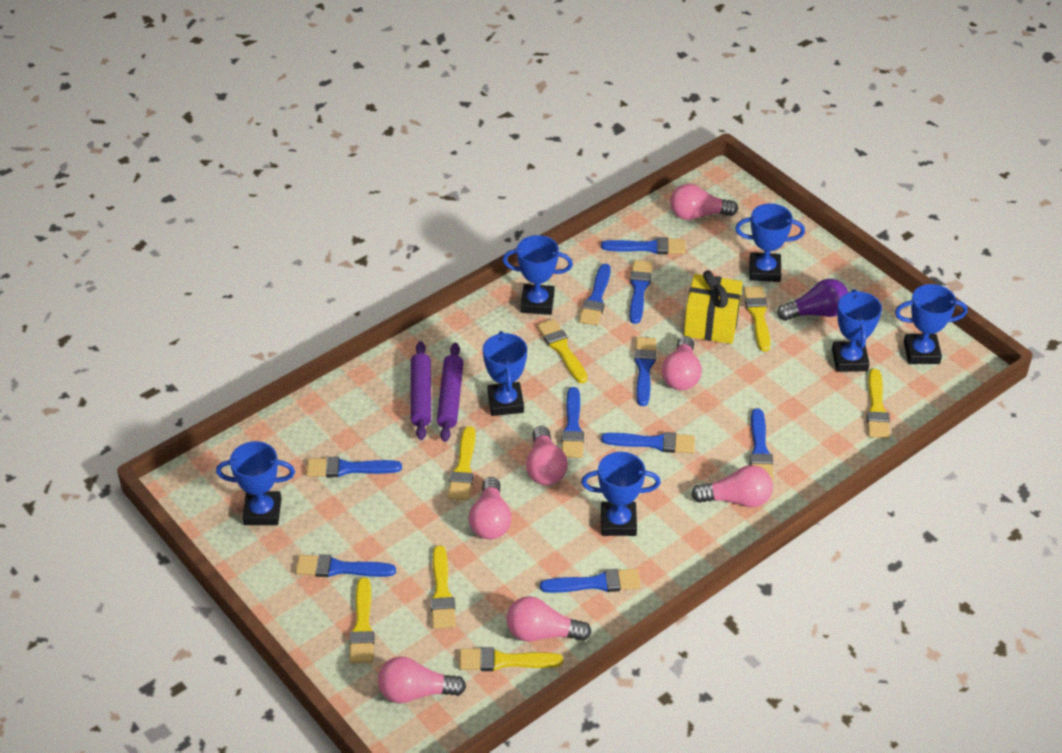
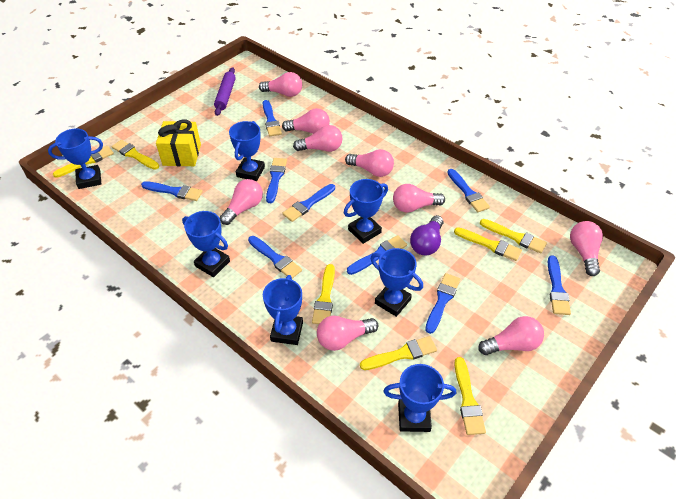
blue brush: 10 -> 9
pink light bulb: 7 -> 9
purple rolling pin: 2 -> 1

